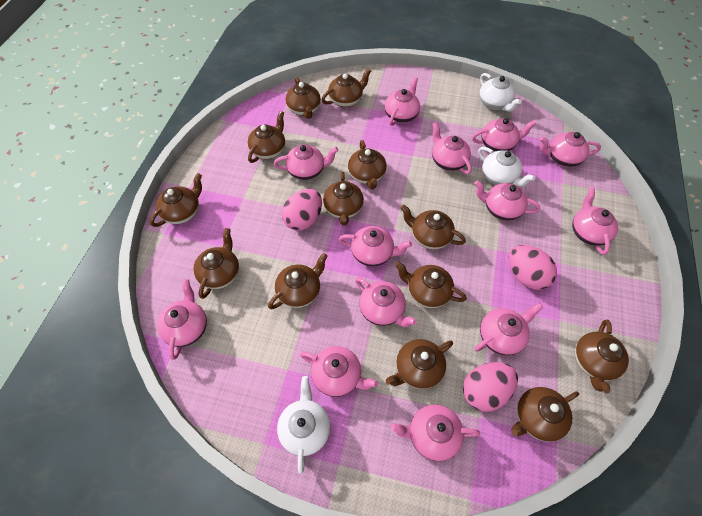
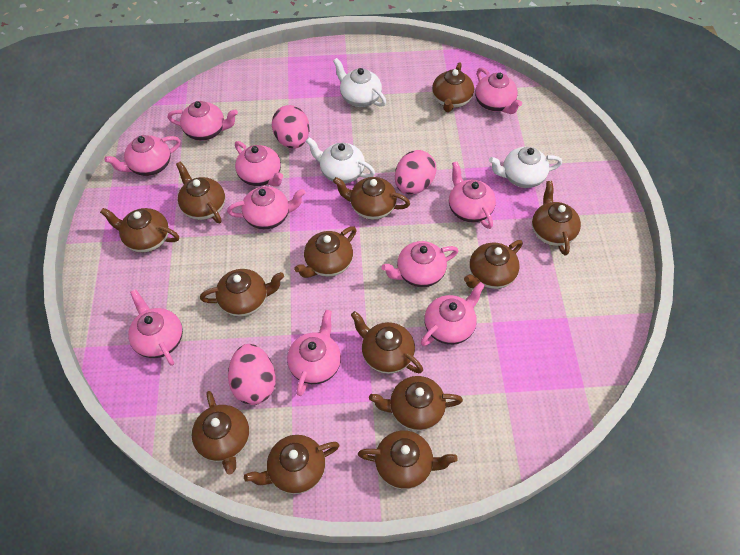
pink teapot: 13 -> 10

